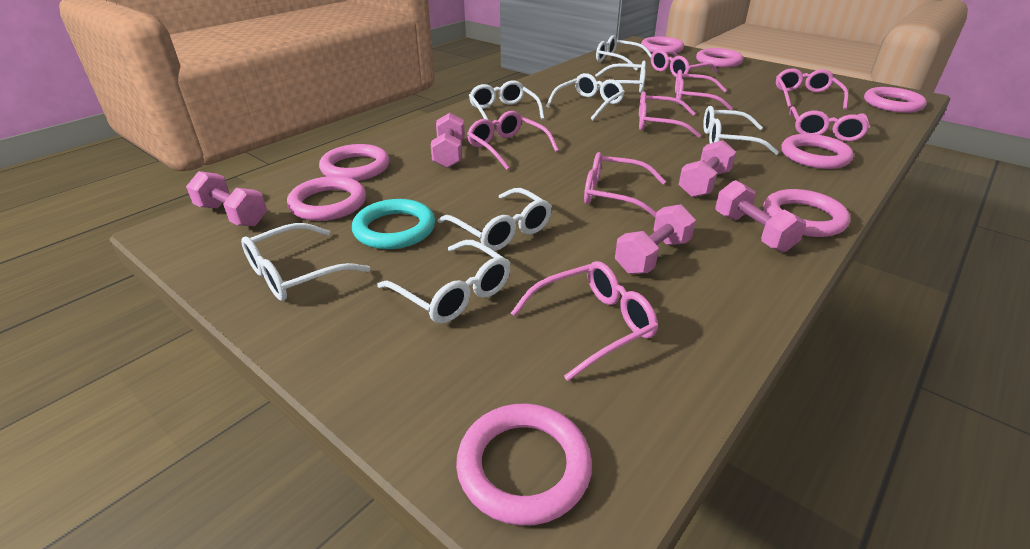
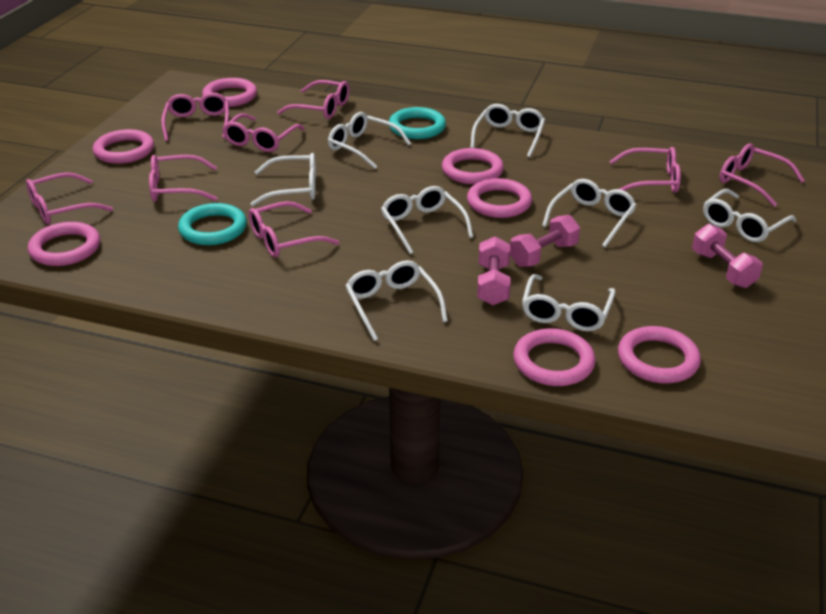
pink dumbbell: 5 -> 3
pink ring: 8 -> 7
turquoise ring: 1 -> 2

